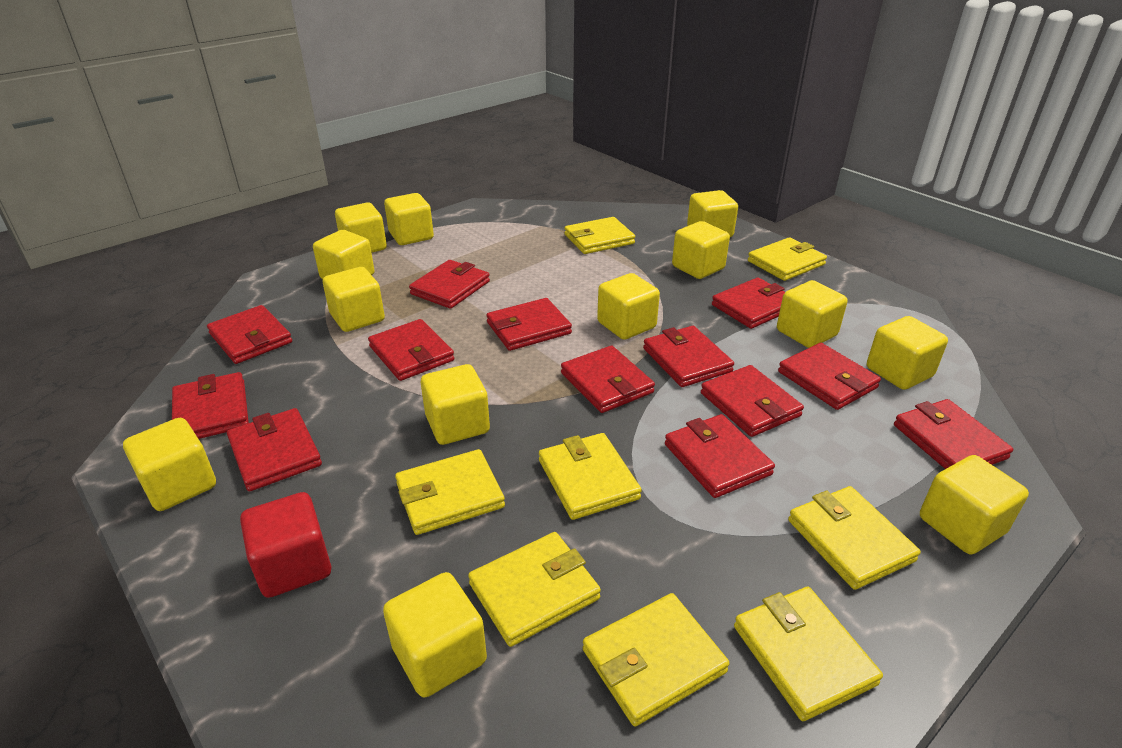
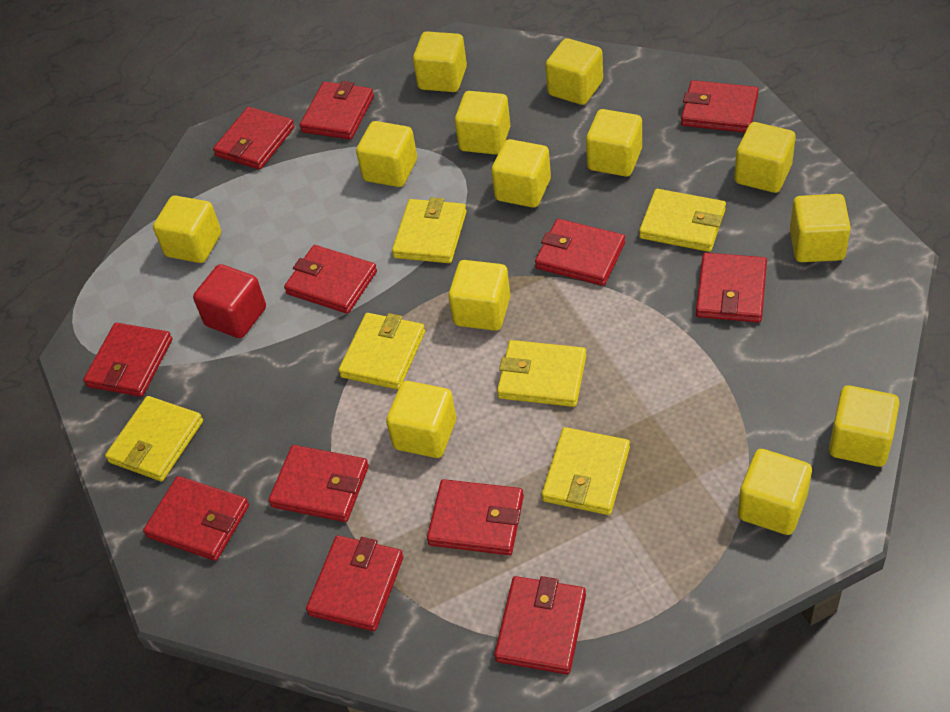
red wallet: 13 -> 12
yellow wallet: 8 -> 6

